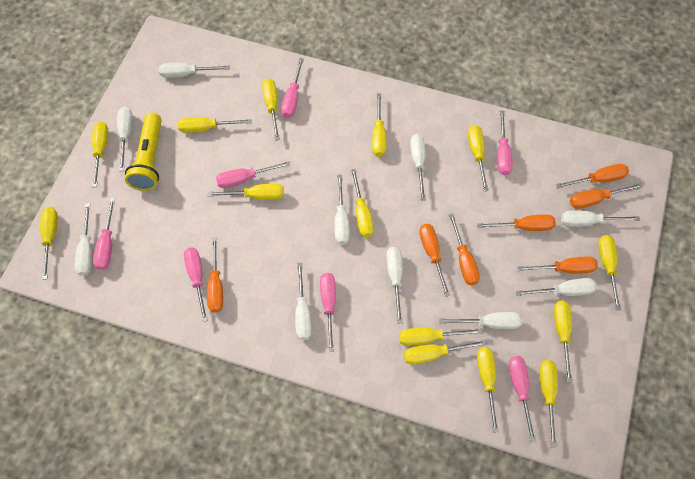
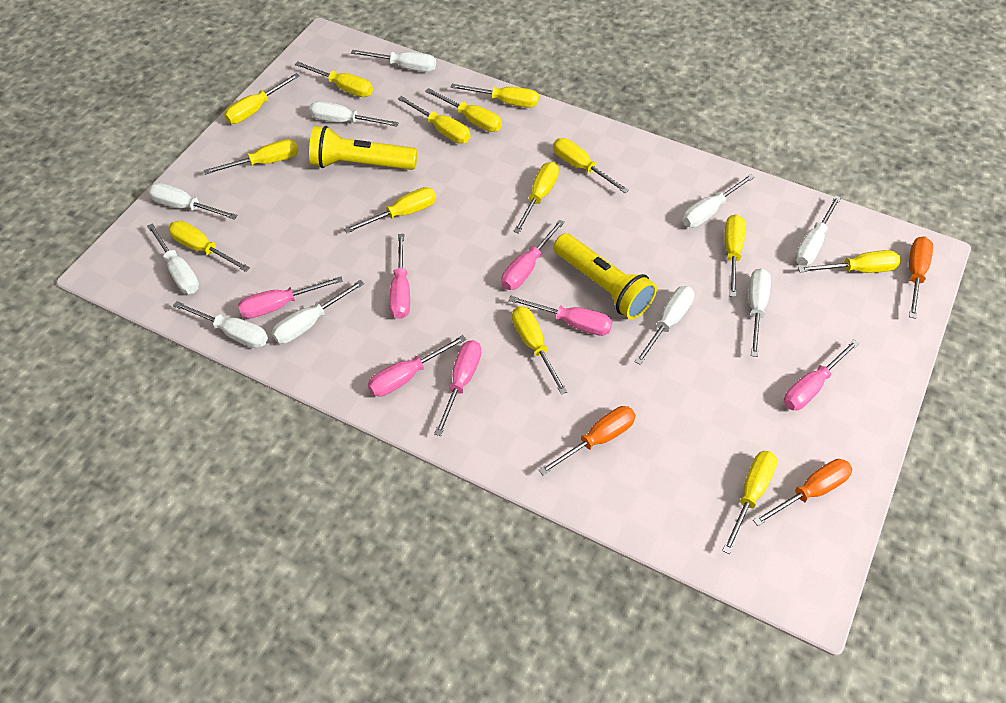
orange screwdriver: 7 -> 3
yellow flashlight: 1 -> 2

